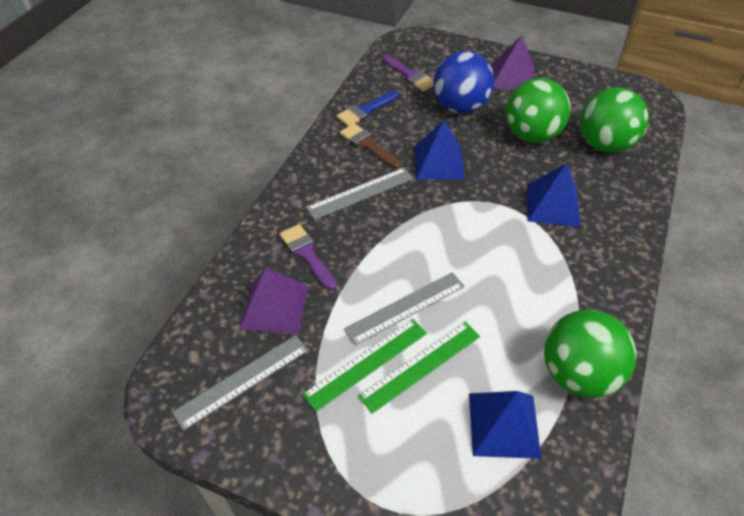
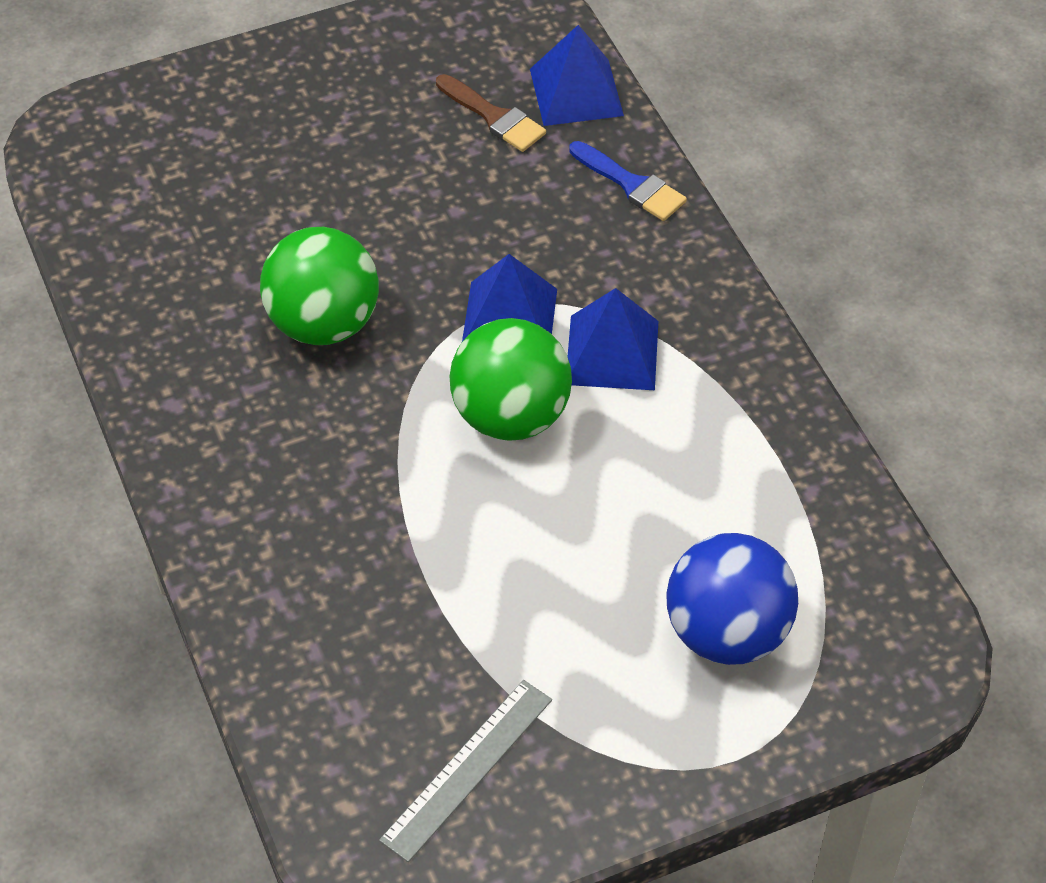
green ball: 3 -> 2
green ruler: 2 -> 0
grey ruler: 3 -> 1
purple brush: 2 -> 0
purple pyramid: 2 -> 0

